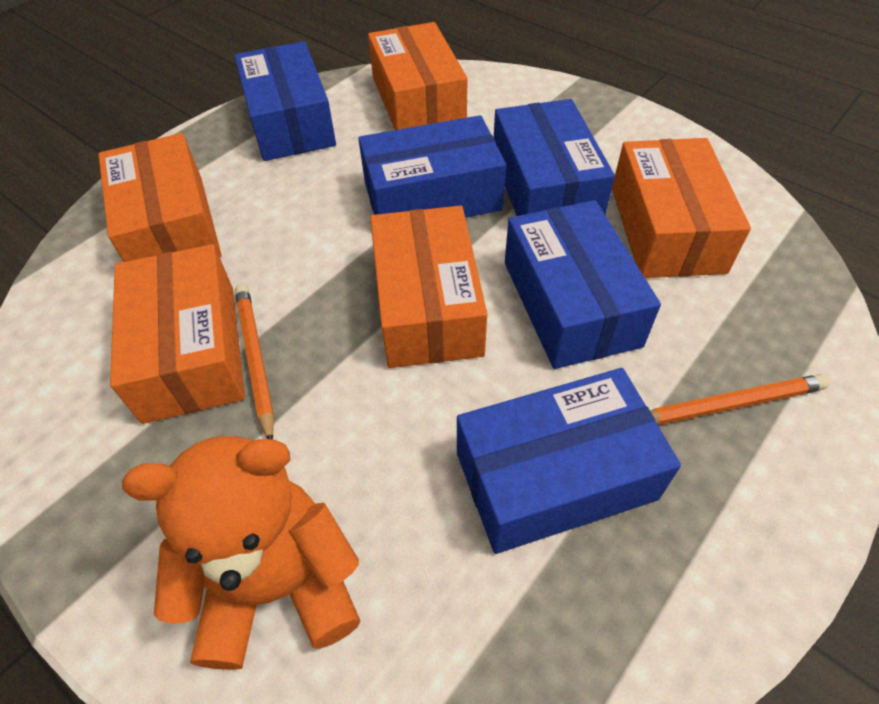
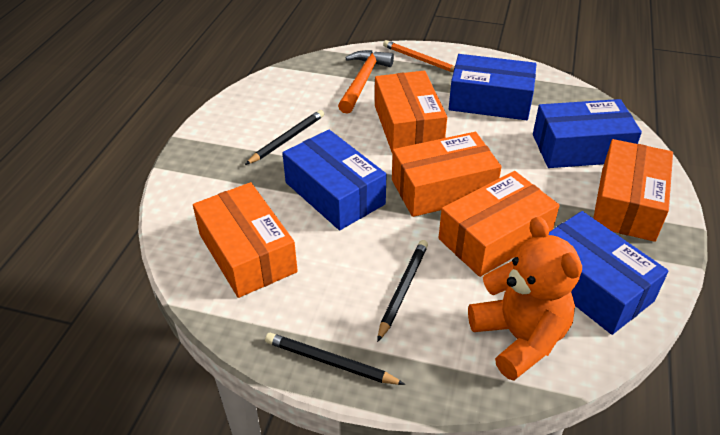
black pencil: 0 -> 3
blue box: 5 -> 4
orange hammer: 0 -> 1
orange pencil: 2 -> 1

